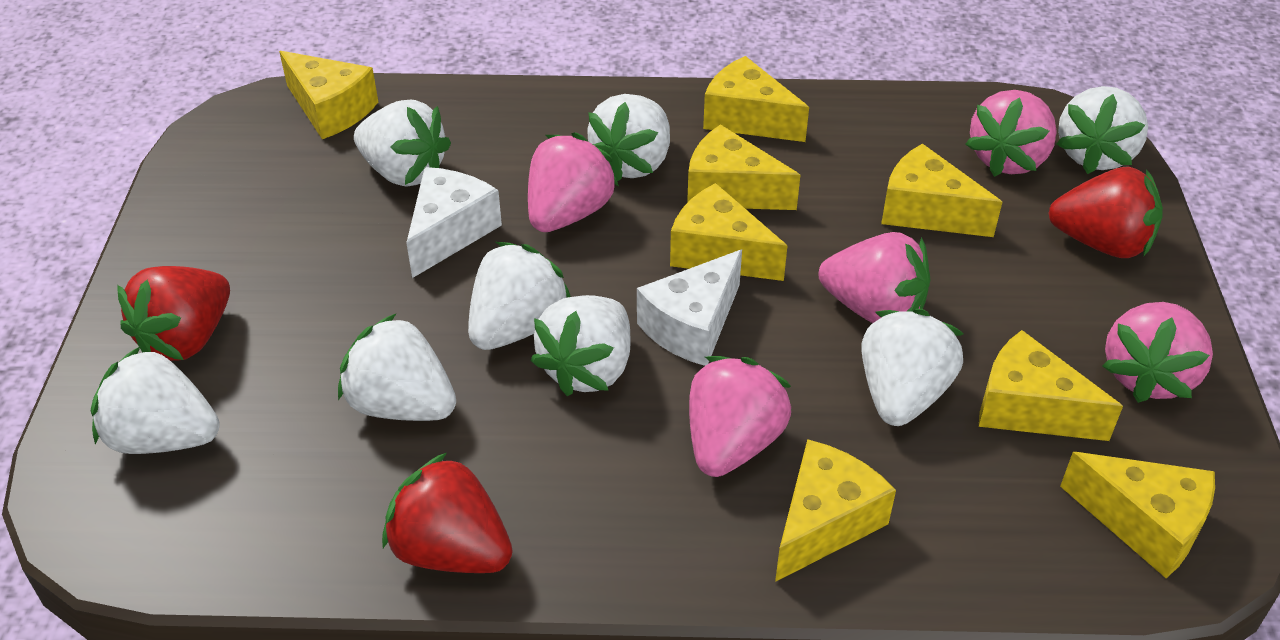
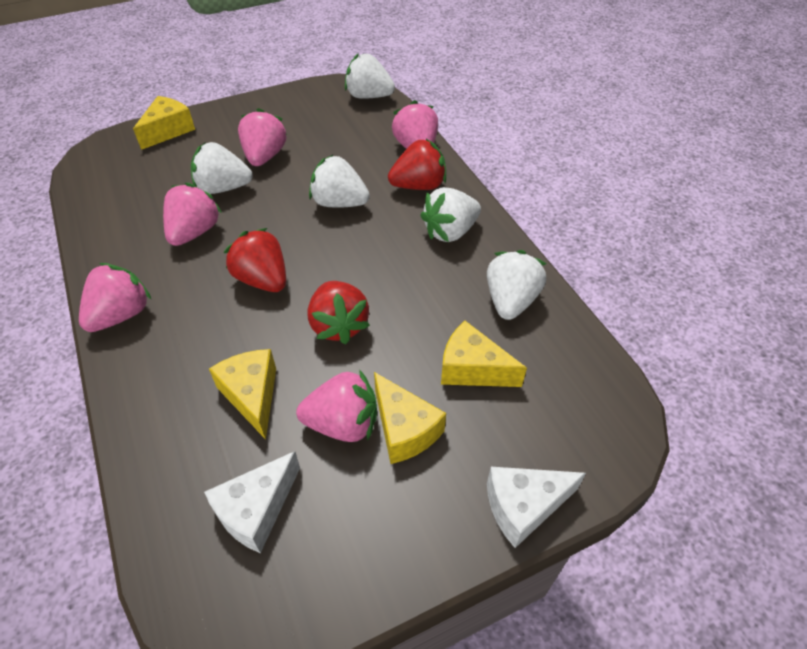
white strawberry: 8 -> 5
yellow cheese: 8 -> 4

